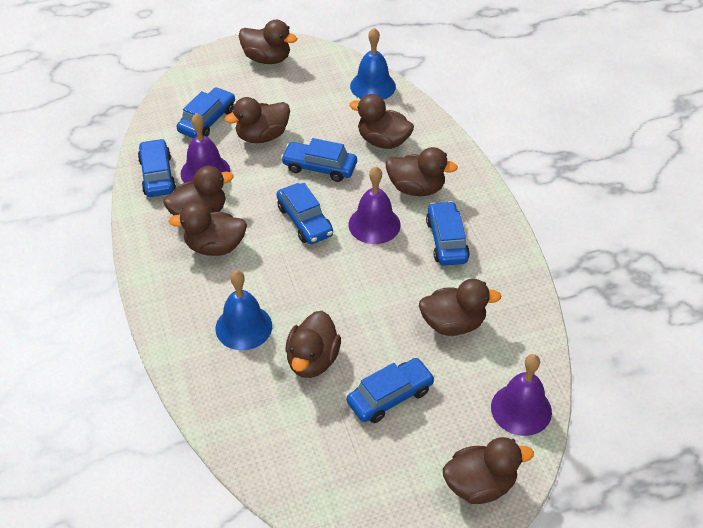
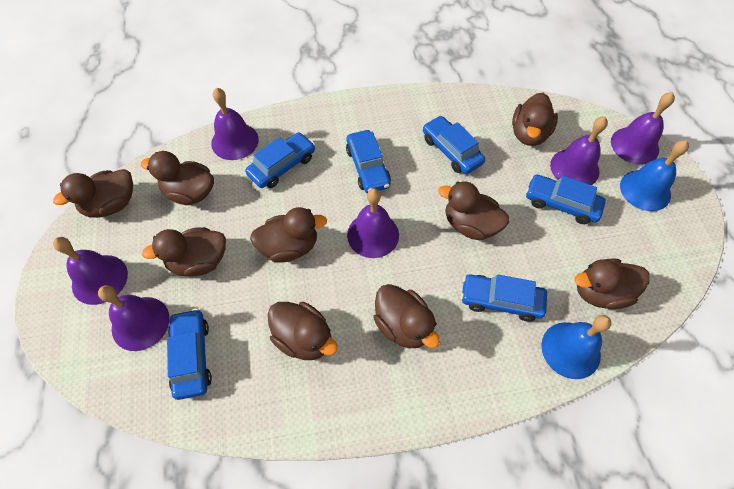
purple bell: 3 -> 6

